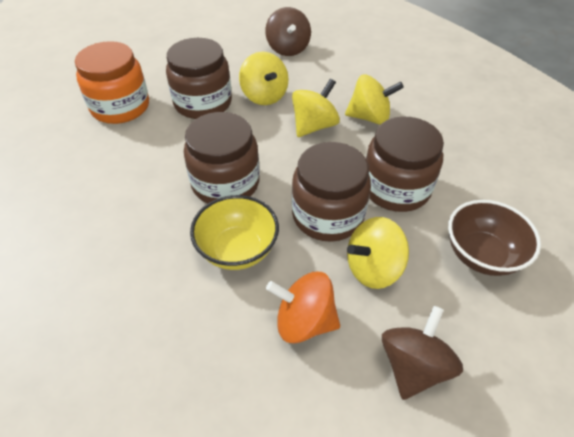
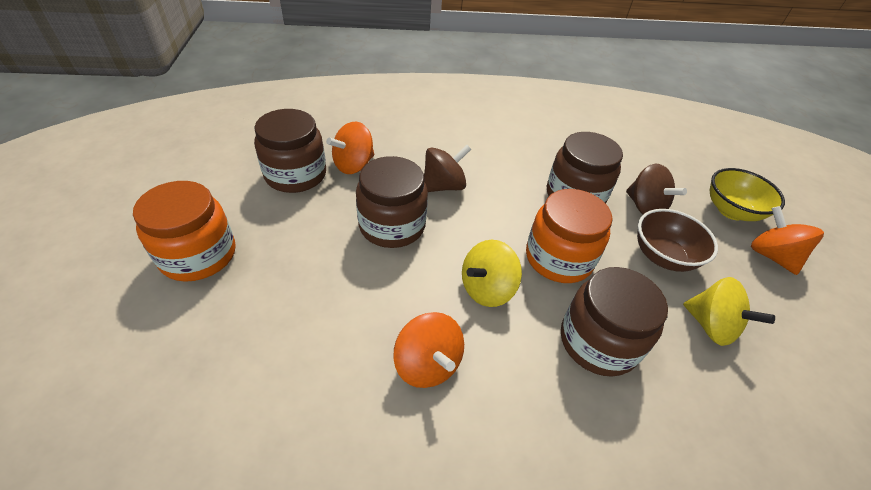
orange jar: 1 -> 2
orange spinning top: 1 -> 3
yellow spinning top: 4 -> 2

